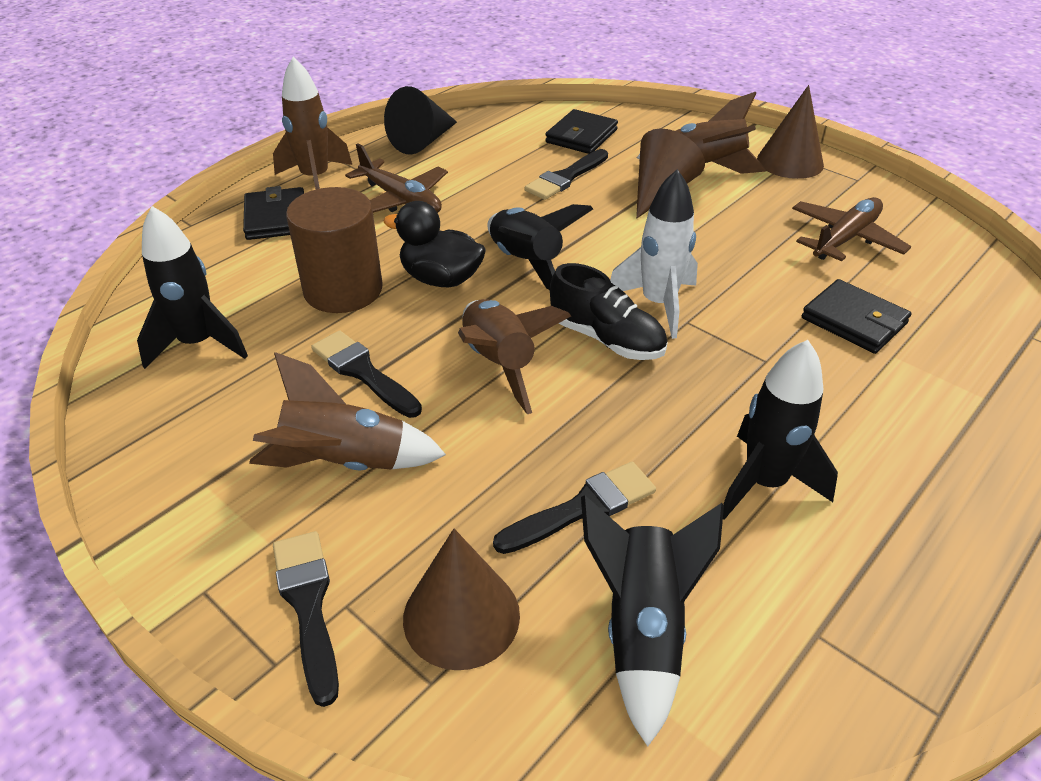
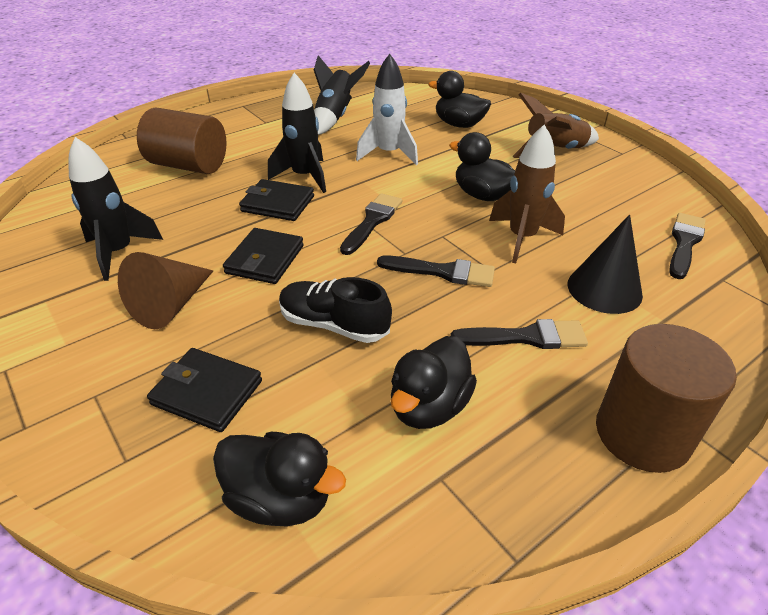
black duck: 1 -> 4
black rocket: 4 -> 3
brown cone: 3 -> 1
brown cylinder: 1 -> 2
brown plane: 2 -> 0
brown rocket: 4 -> 2

